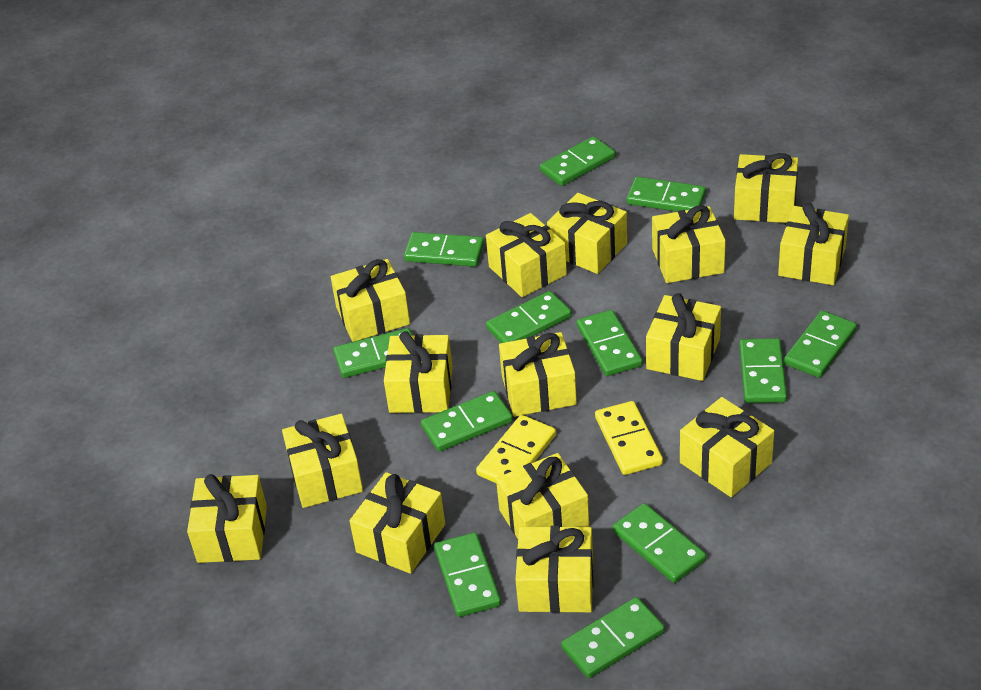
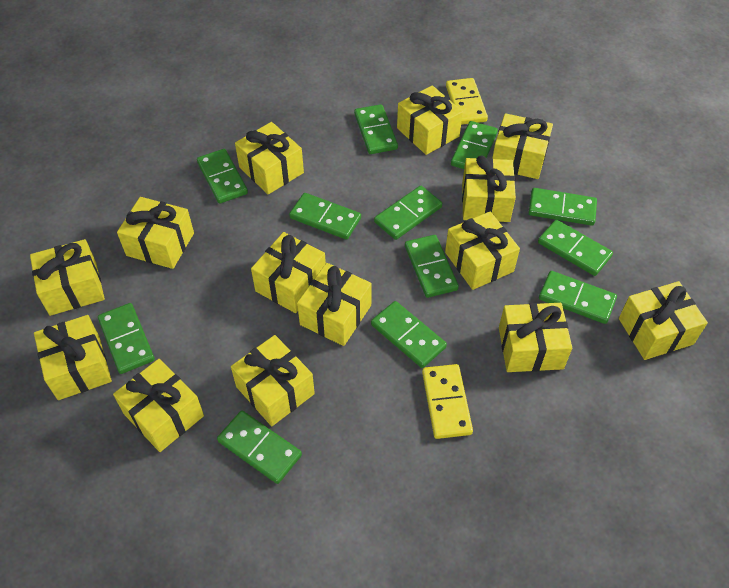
yellow gift: 15 -> 14

